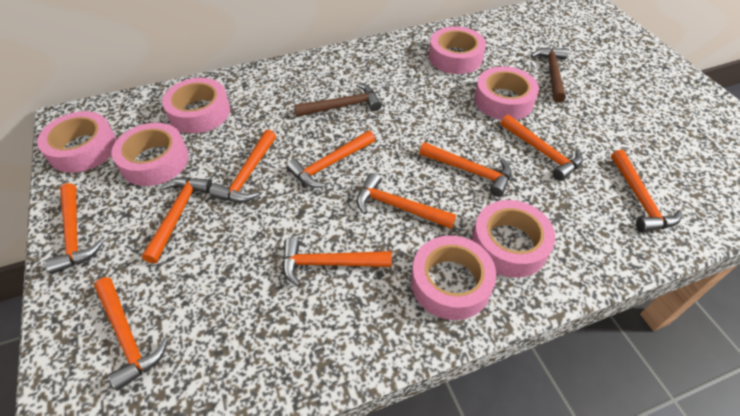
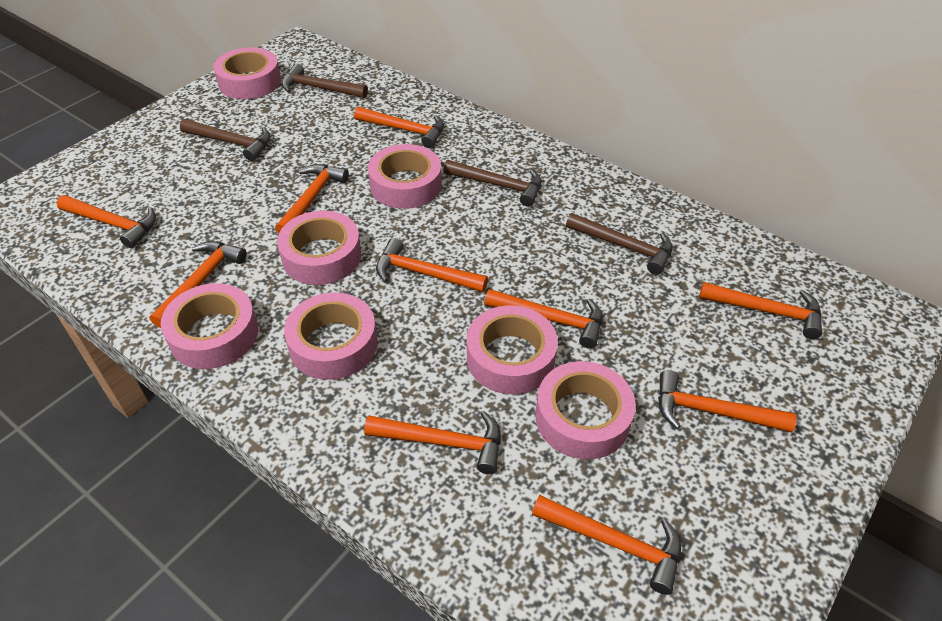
brown hammer: 2 -> 4

